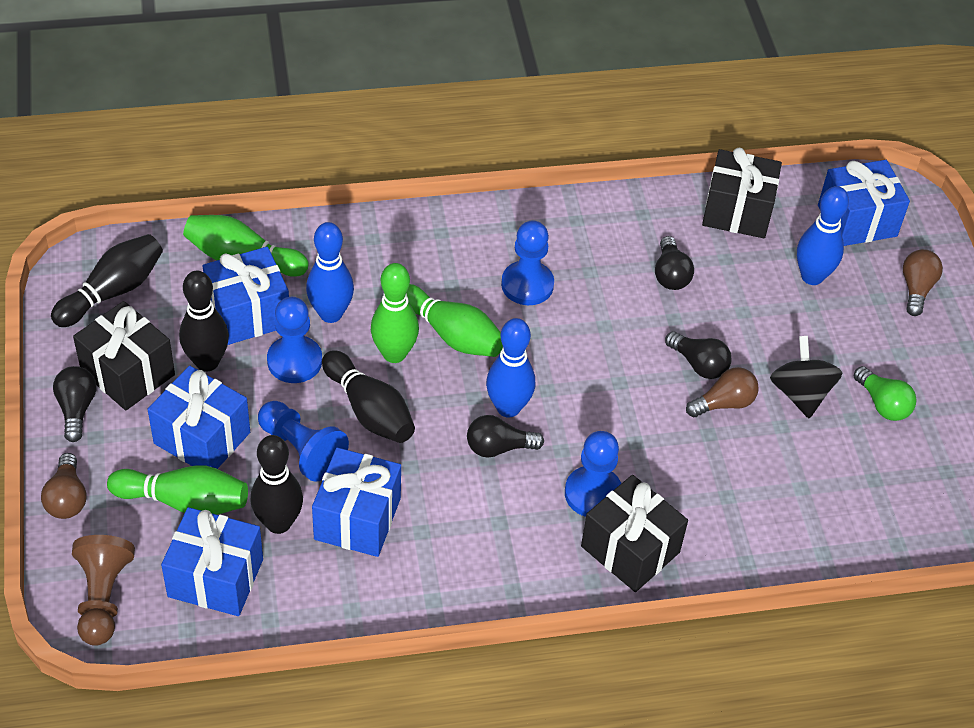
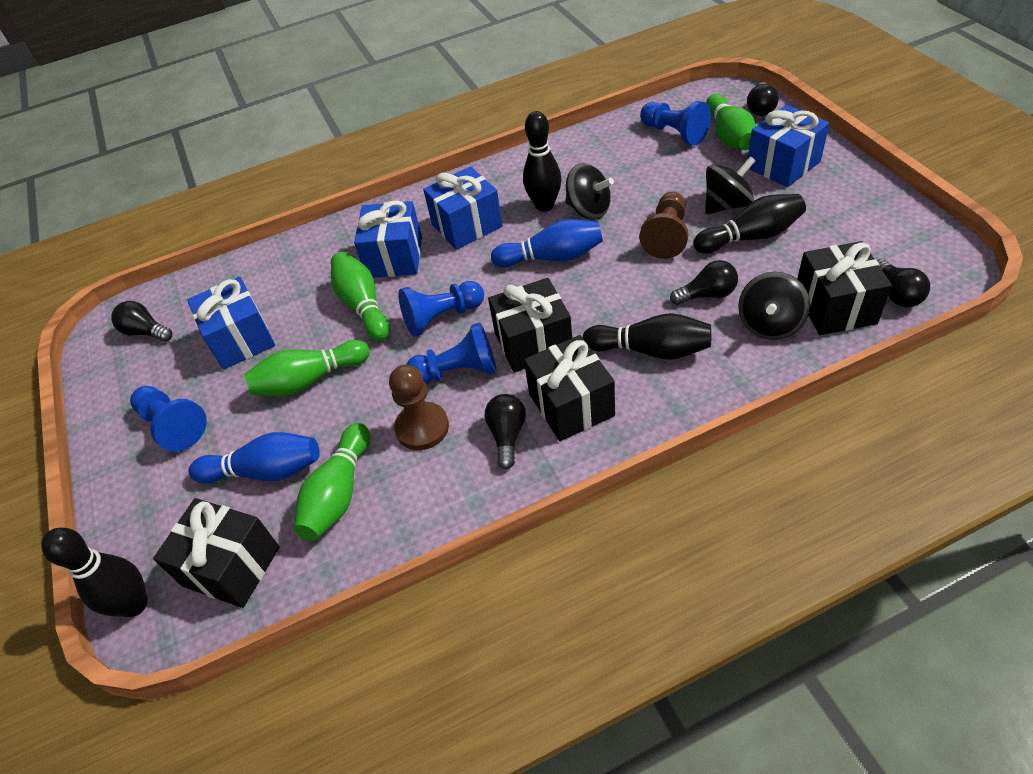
black gift: 3 -> 4
black light bulb: 4 -> 5
black spinning top: 1 -> 3
blue bowling pin: 3 -> 2
blue gift: 5 -> 4
brown light bulb: 3 -> 0
brown pawn: 1 -> 2
green light bulb: 1 -> 0

